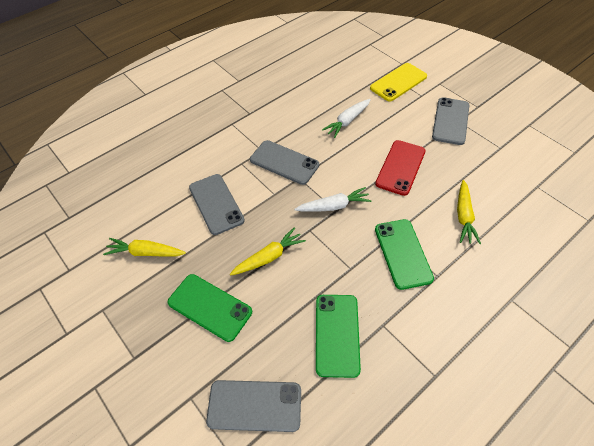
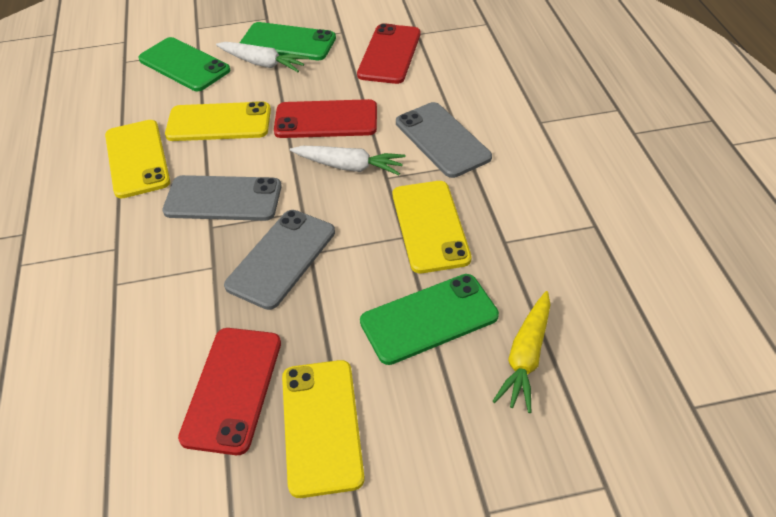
grey phone: 4 -> 3
red phone: 1 -> 3
yellow carrot: 3 -> 1
yellow phone: 1 -> 4

